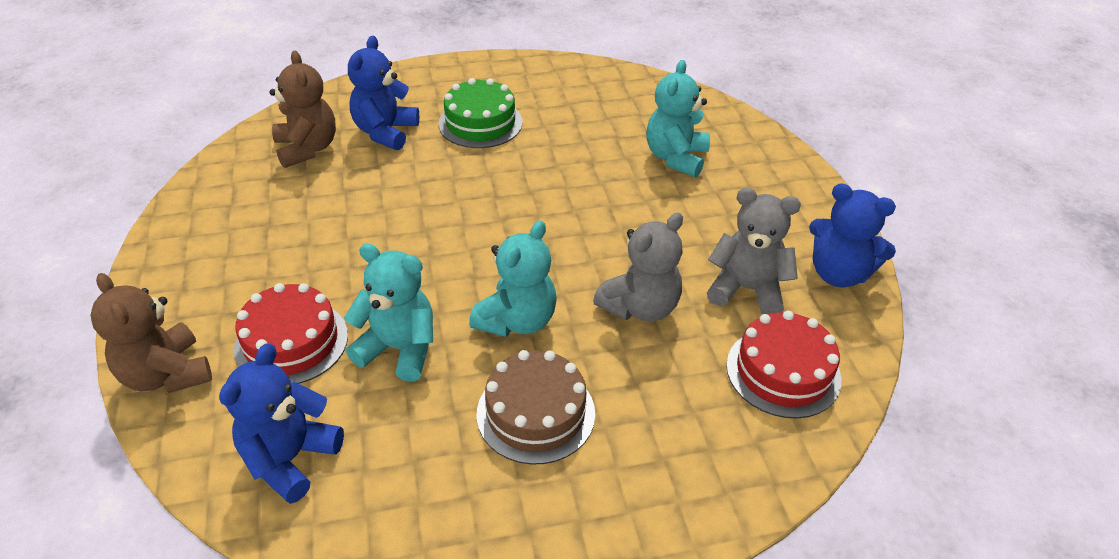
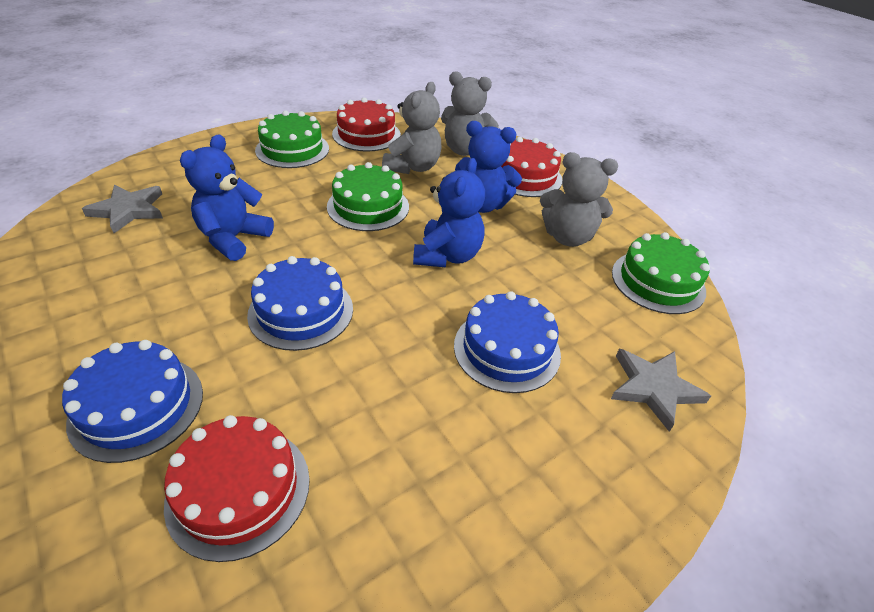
blue cake: 0 -> 3
brown cake: 1 -> 0
brown teddy bear: 2 -> 0
green cake: 1 -> 3
grey star: 0 -> 2
grey teddy bear: 2 -> 3
red cake: 2 -> 3
turquoise teddy bear: 3 -> 0

